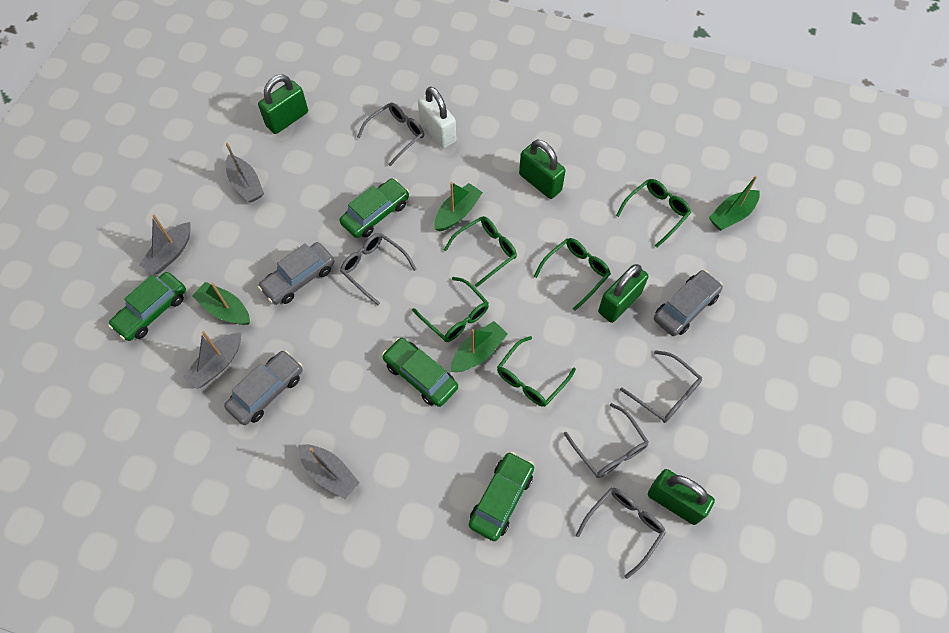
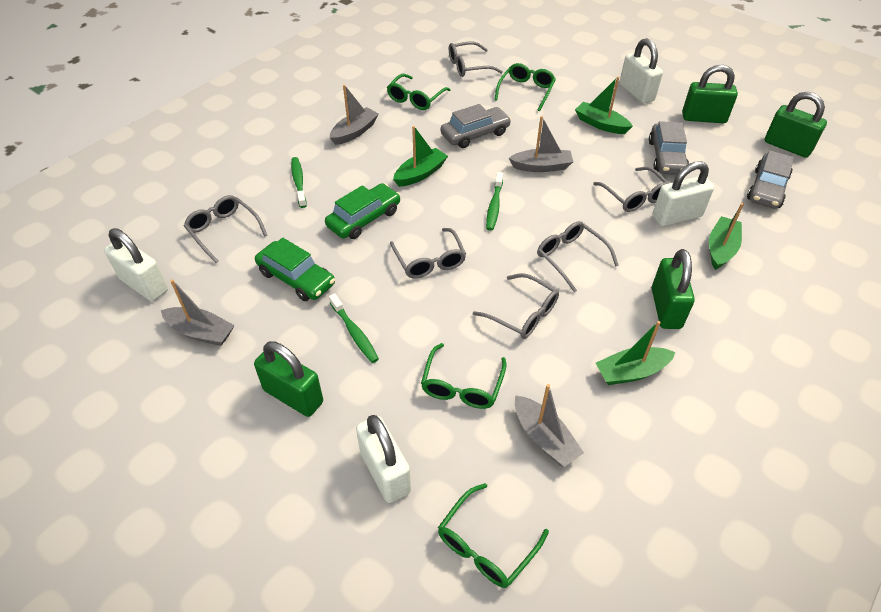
green car: 4 -> 2
green glasses: 5 -> 4
green toothbrush: 0 -> 3
grey glasses: 5 -> 6
white padlock: 1 -> 4

